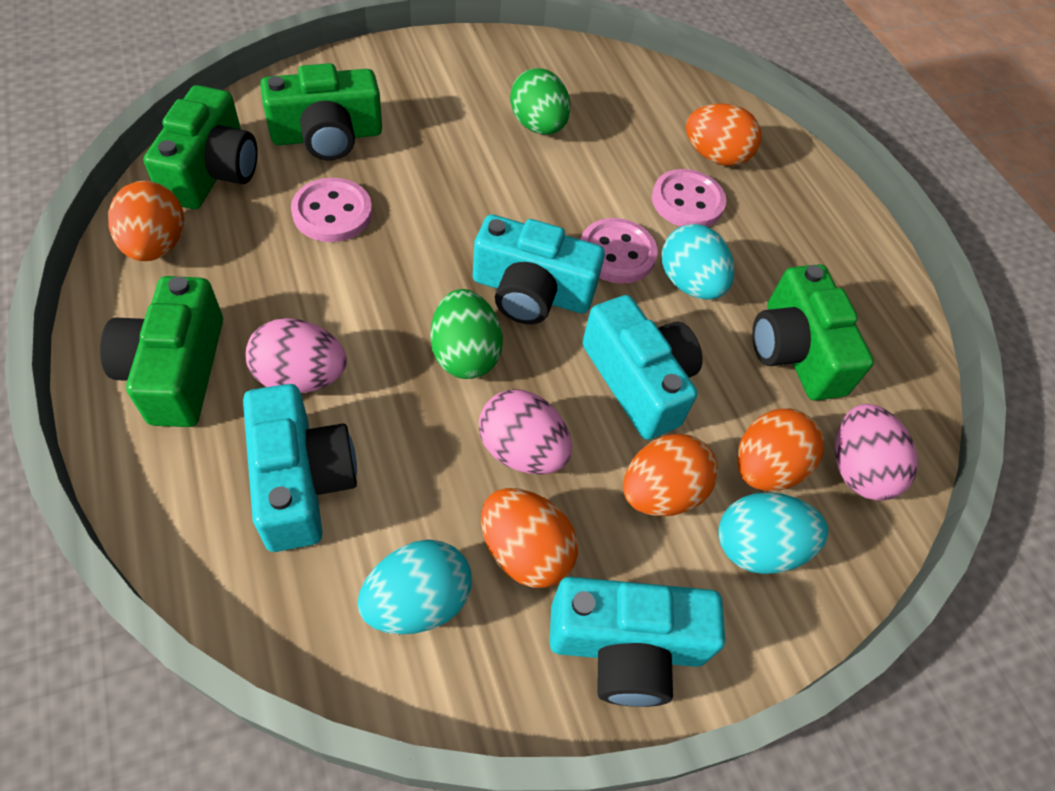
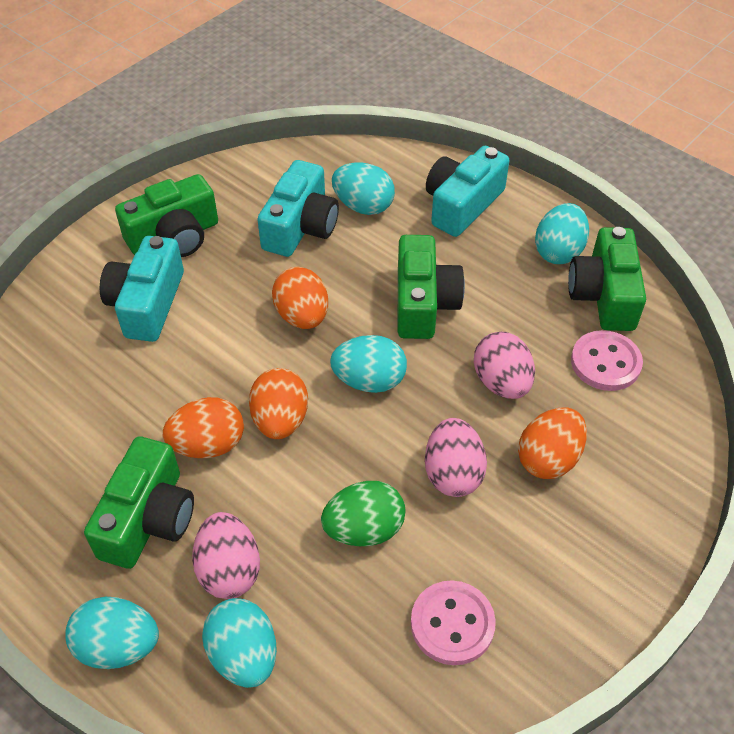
green egg: 2 -> 1
orange egg: 5 -> 4
pink button: 3 -> 2
turquoise camera: 4 -> 3
turquoise egg: 3 -> 5

